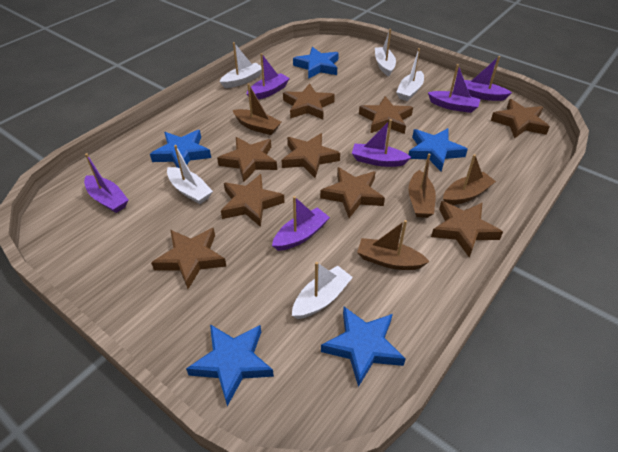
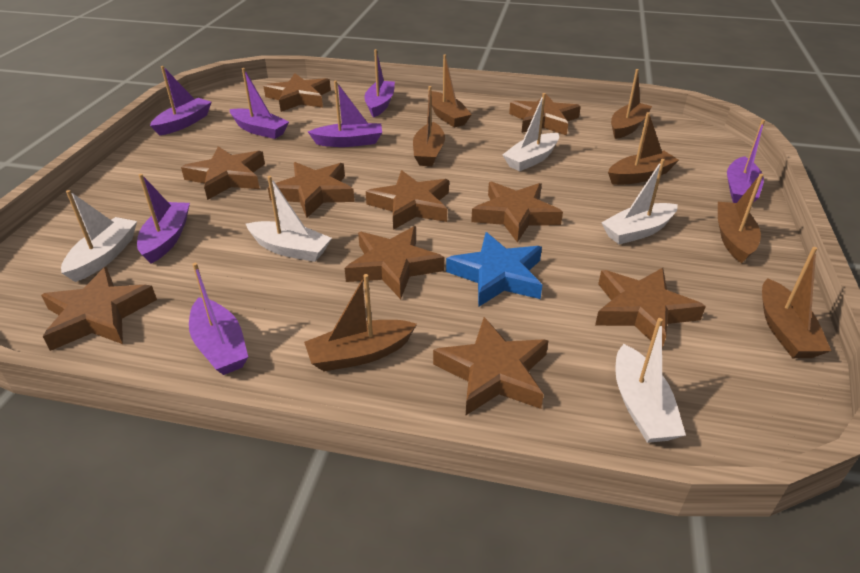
blue star: 5 -> 1
brown boat: 4 -> 7
brown star: 9 -> 10
purple boat: 6 -> 7

